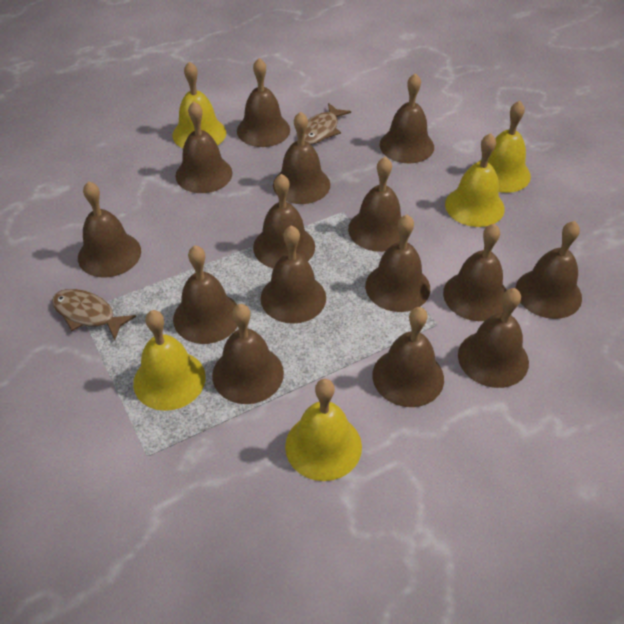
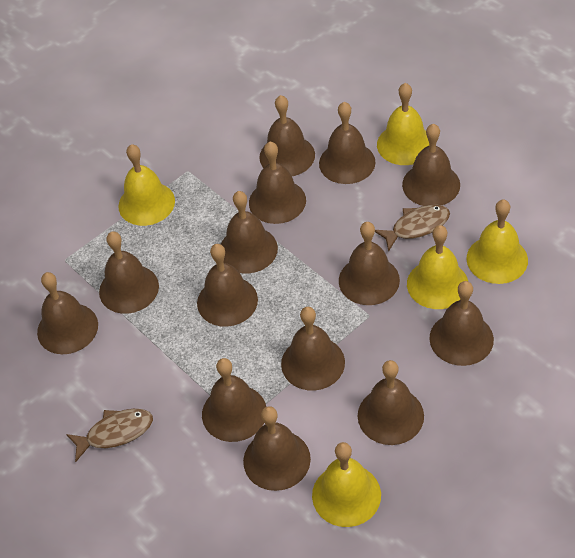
brown bell: 15 -> 14

